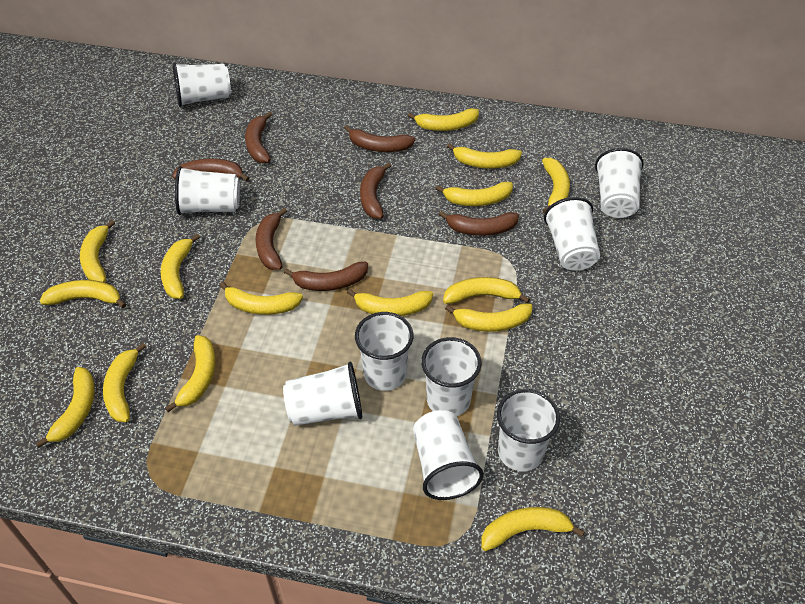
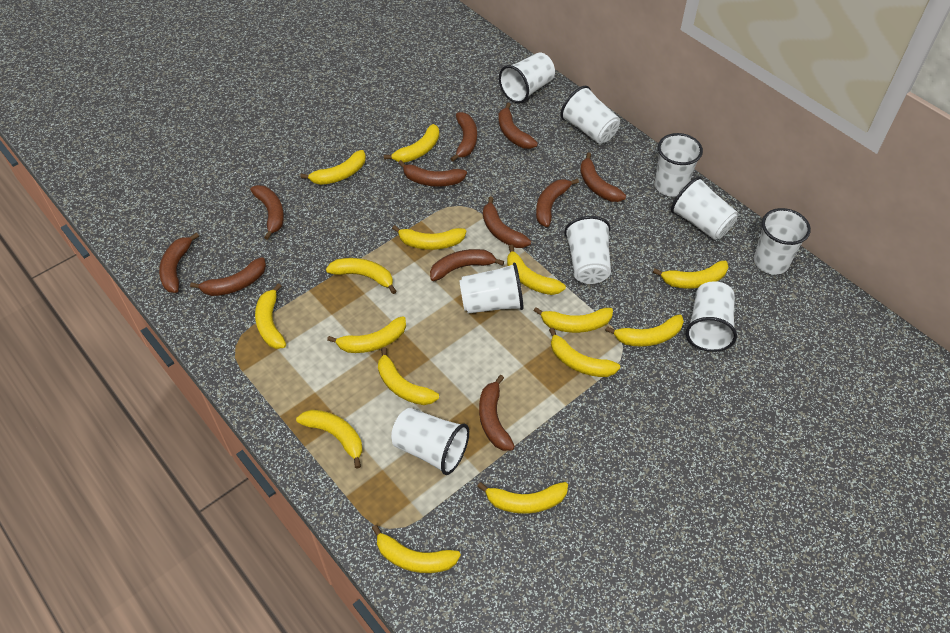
brown banana: 7 -> 11

